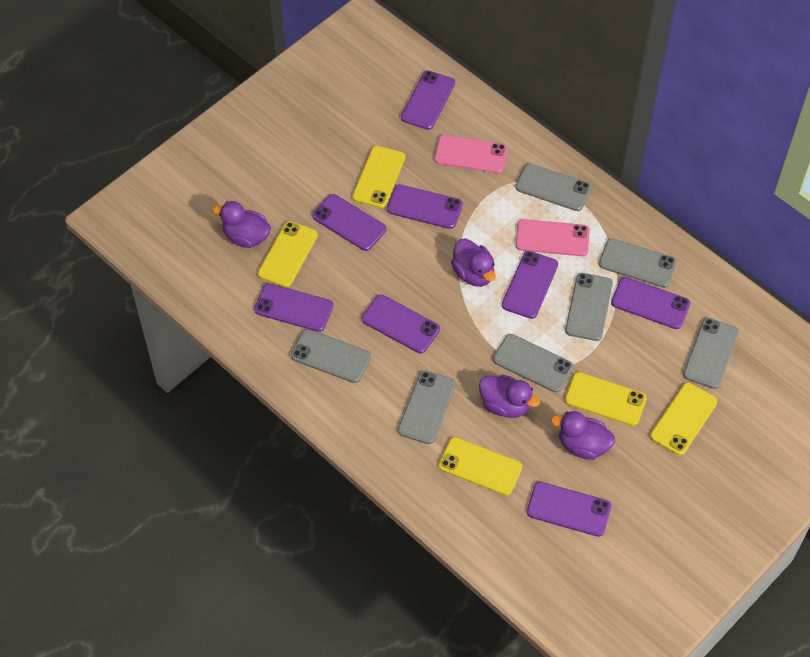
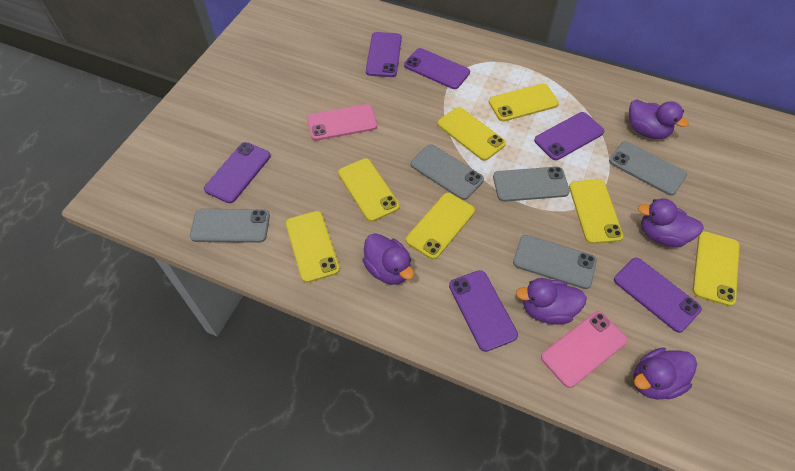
grey phone: 7 -> 5
purple duck: 4 -> 5
purple phone: 8 -> 6
yellow phone: 5 -> 7

